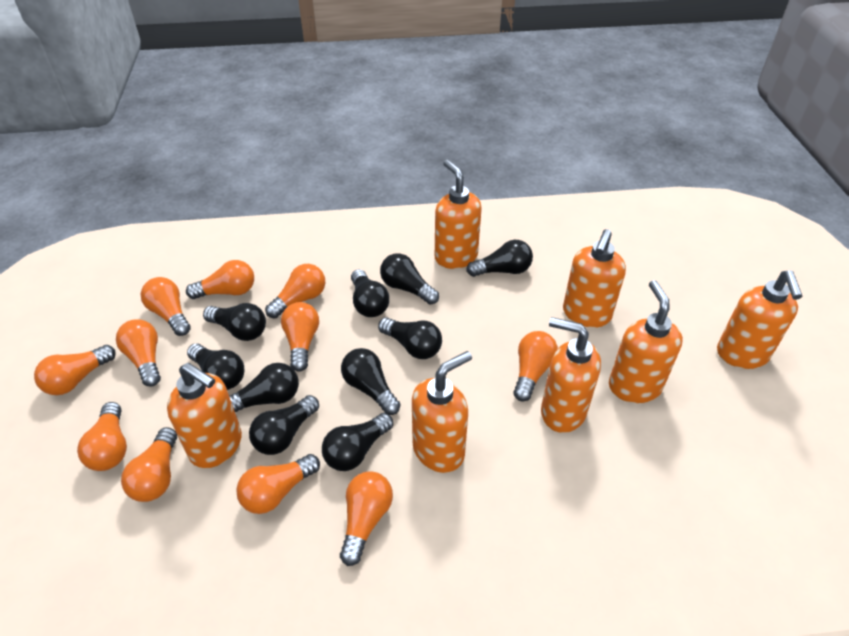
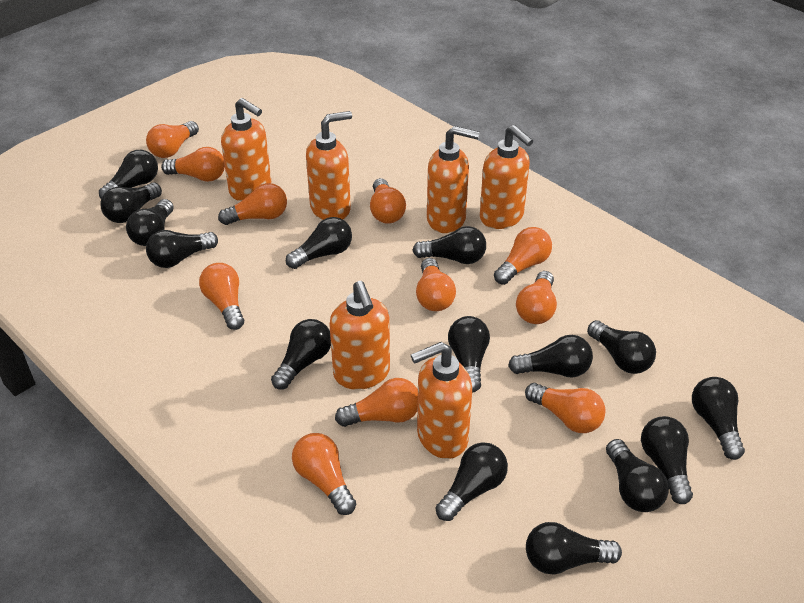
black light bulb: 10 -> 15
orange soap dispenser: 7 -> 6

